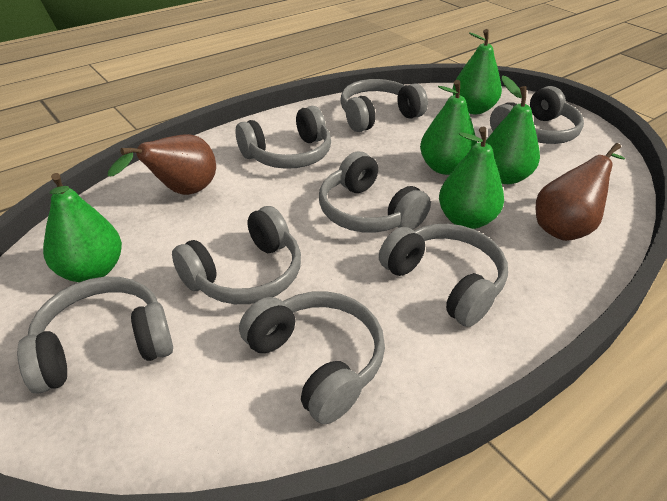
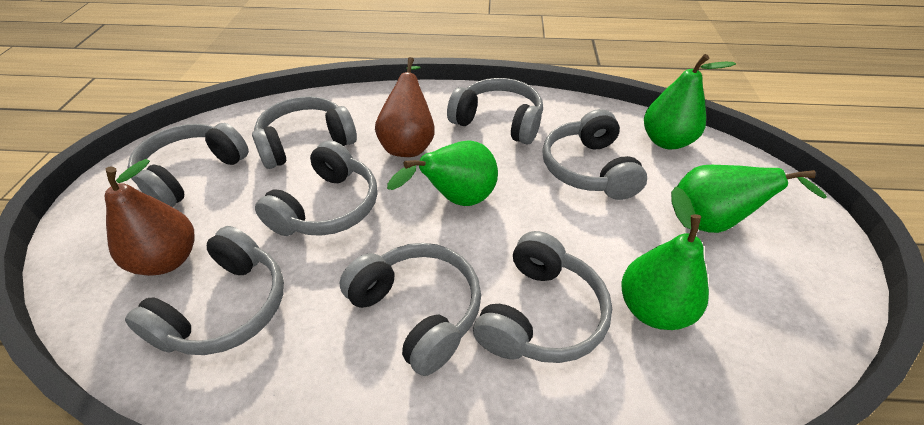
green pear: 5 -> 4

